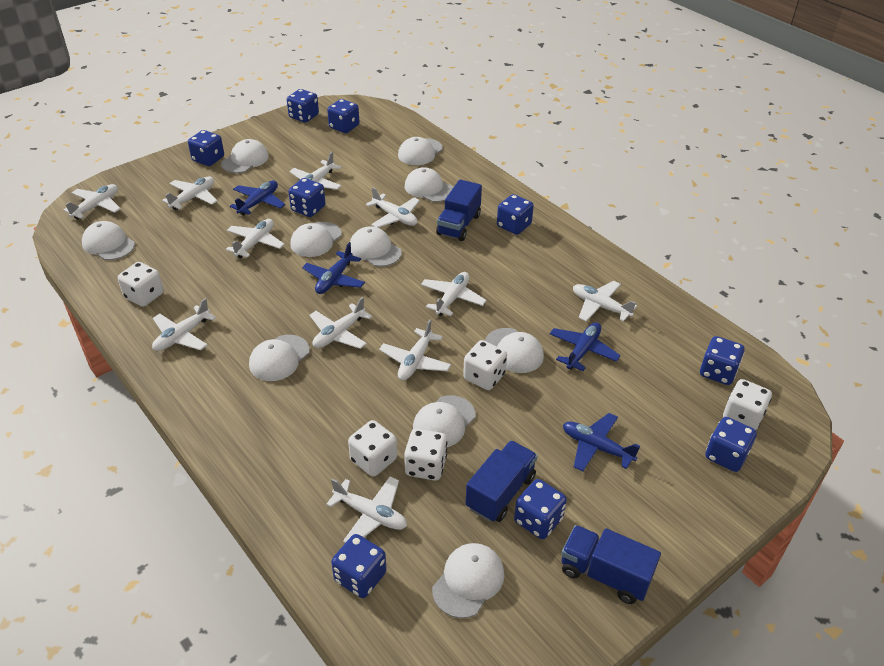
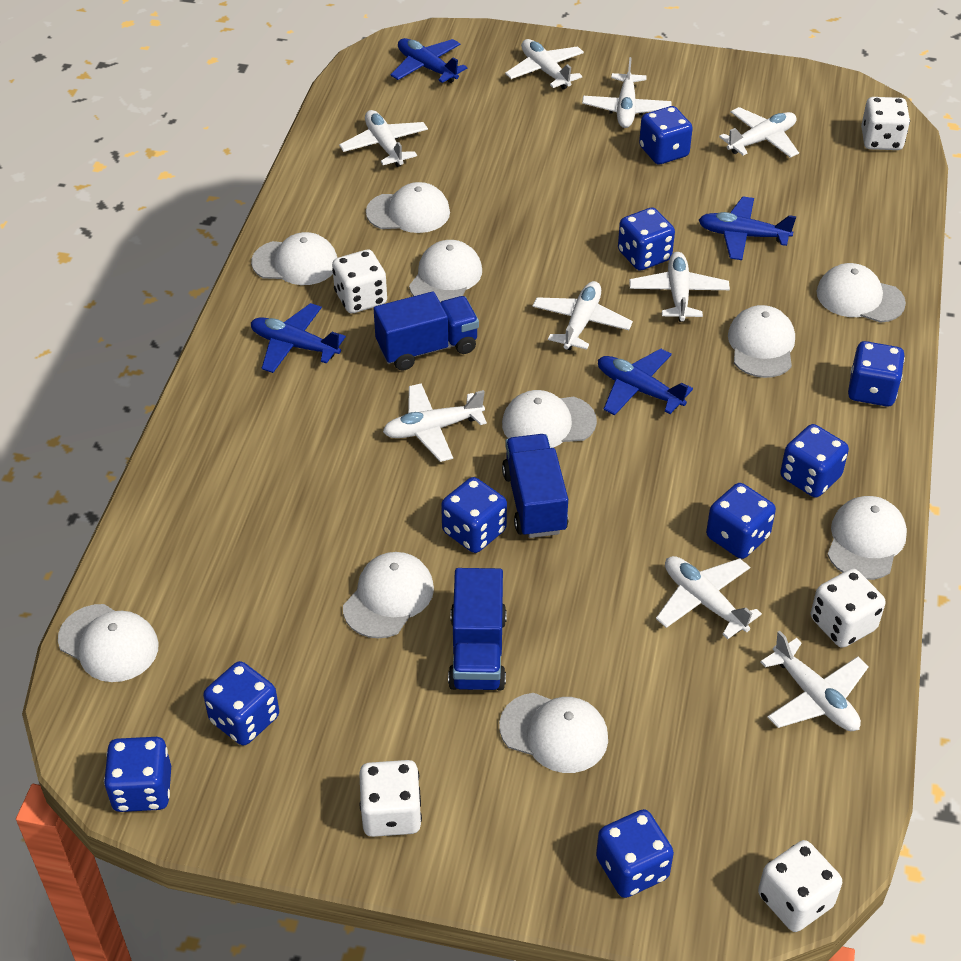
white plane: 11 -> 9

